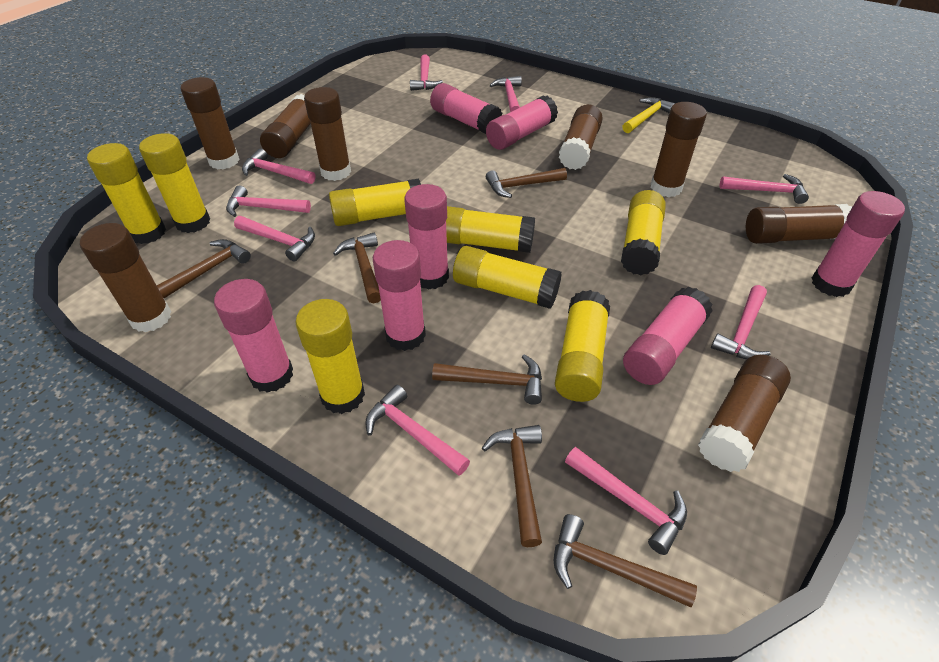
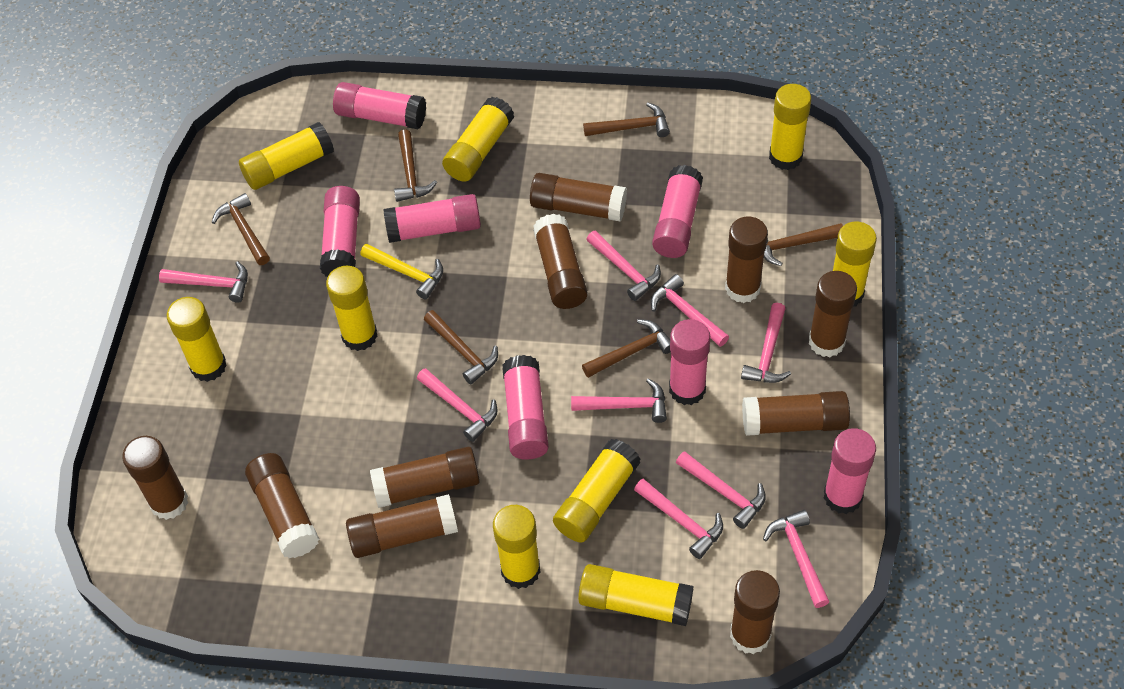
brown glue stick: 8 -> 10
yellow glue stick: 8 -> 9

